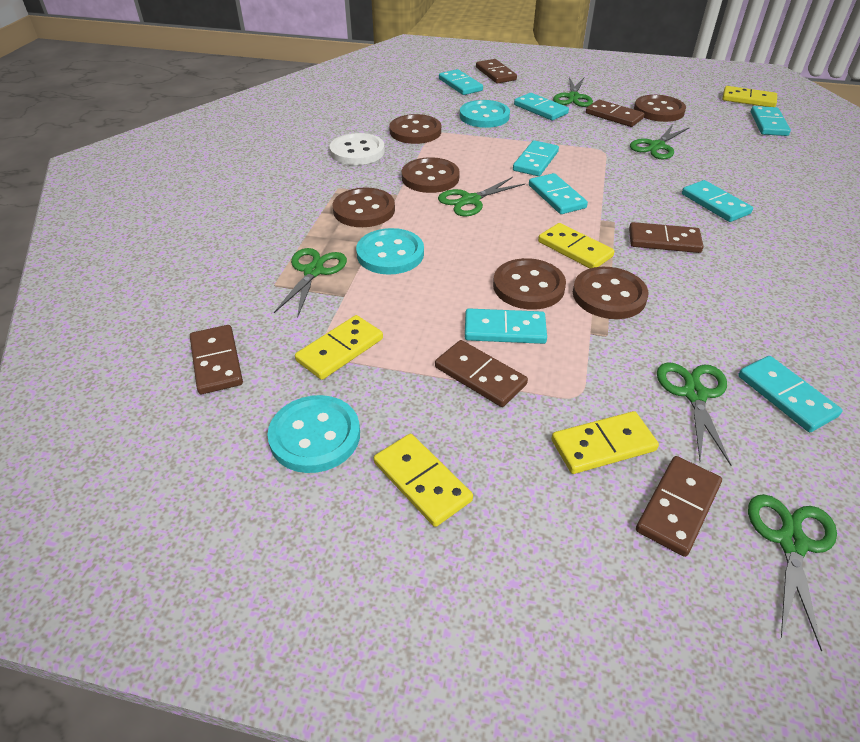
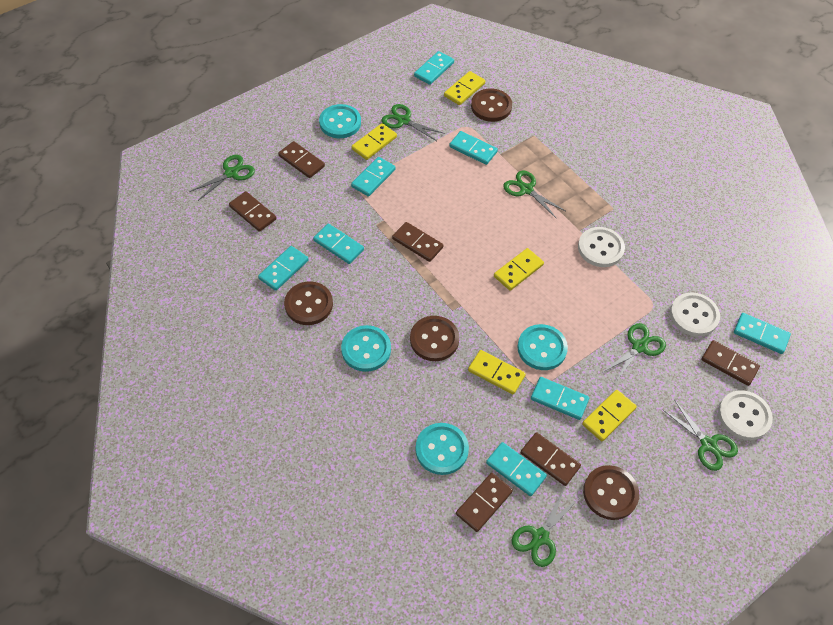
brown button: 6 -> 4
turquoise button: 3 -> 4
white button: 1 -> 3

